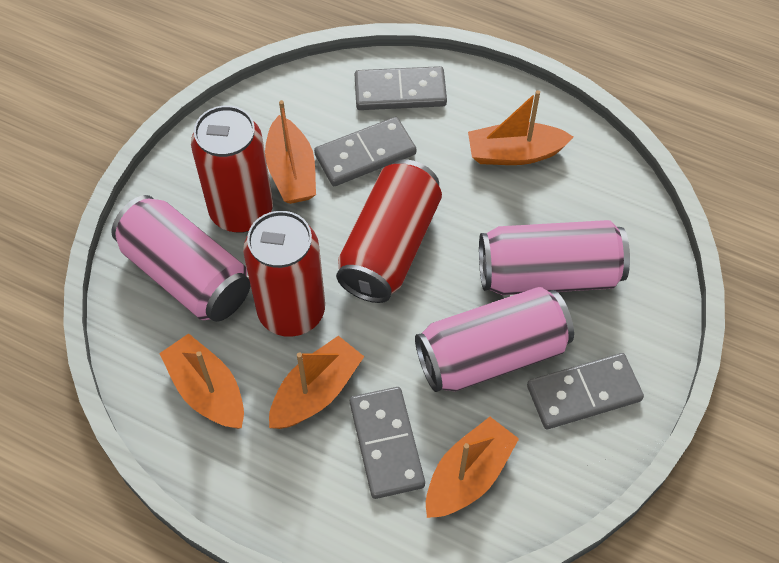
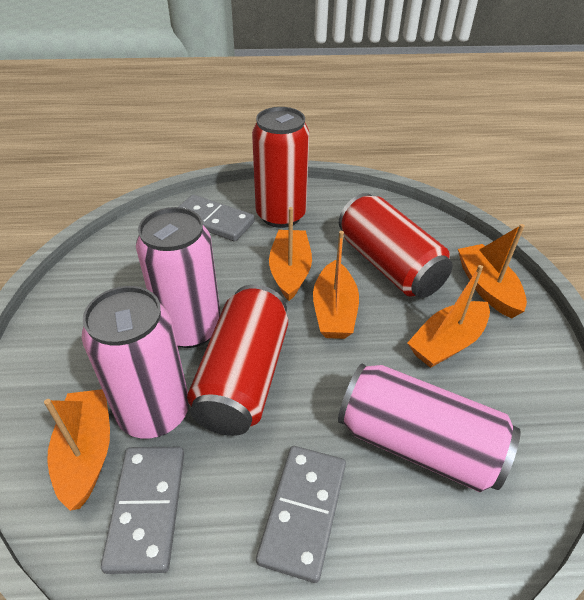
grey domino: 4 -> 3

